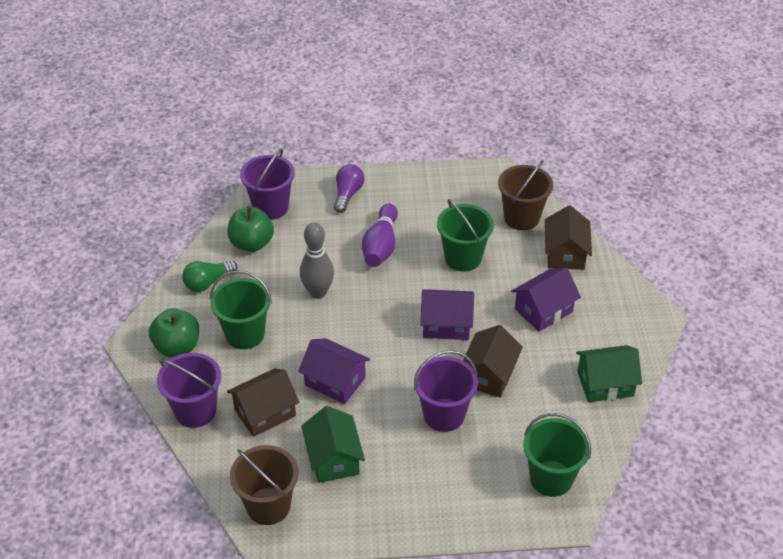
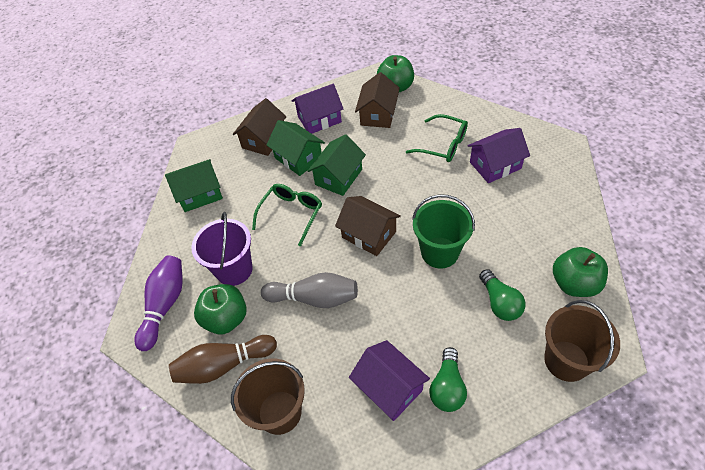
brown bowling pin: 0 -> 1
green apple: 2 -> 3
green bucket: 3 -> 1
green glasses: 0 -> 2
green house: 2 -> 3
green light bulb: 1 -> 2
purple bucket: 3 -> 1
purple light bulb: 1 -> 0

